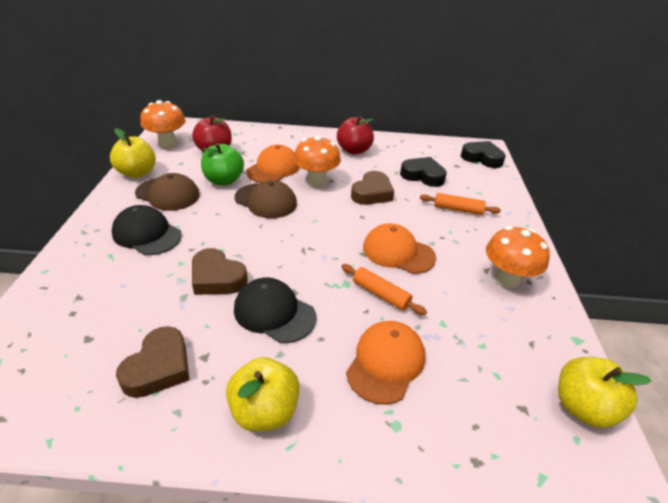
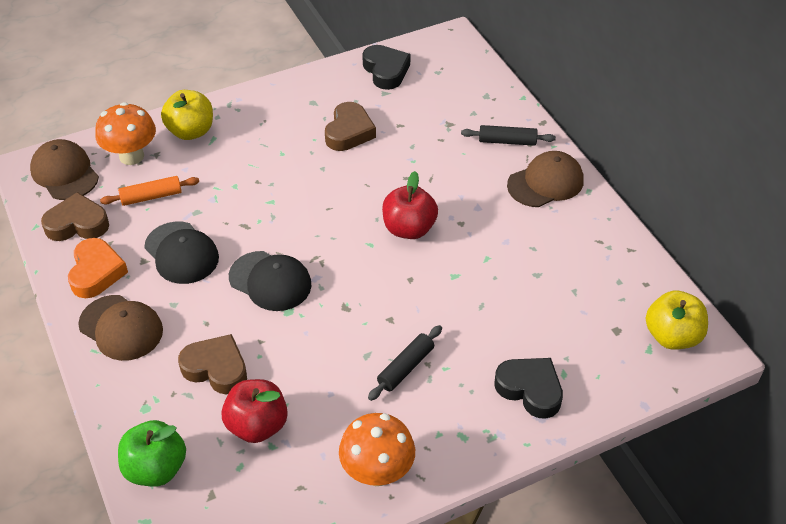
black rolling pin: 0 -> 2
brown cap: 2 -> 3
orange cap: 3 -> 0
orange heart: 0 -> 1
orange mushroom: 3 -> 2
orange rolling pin: 2 -> 1
yellow apple: 3 -> 2

